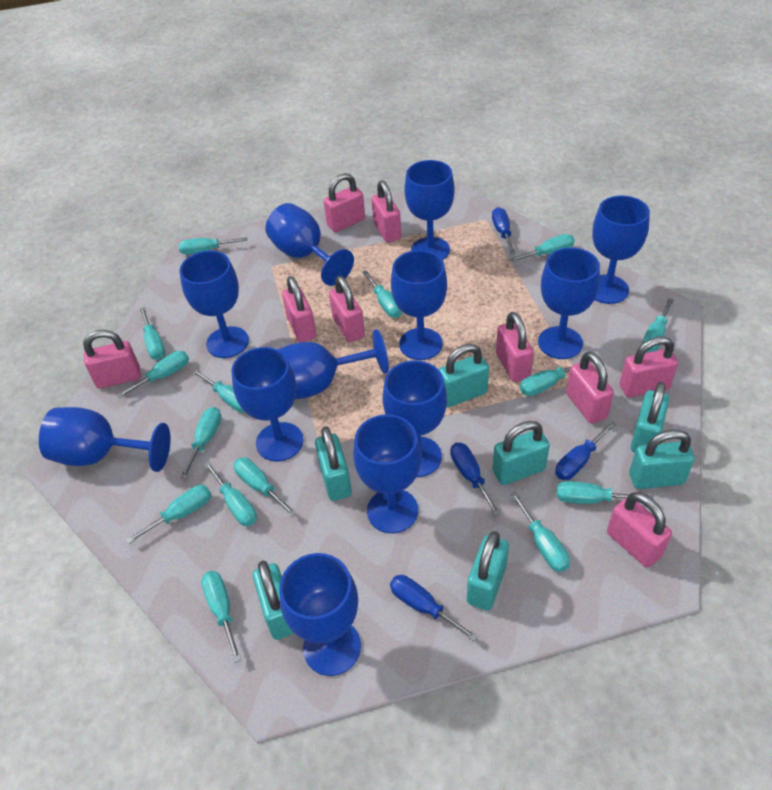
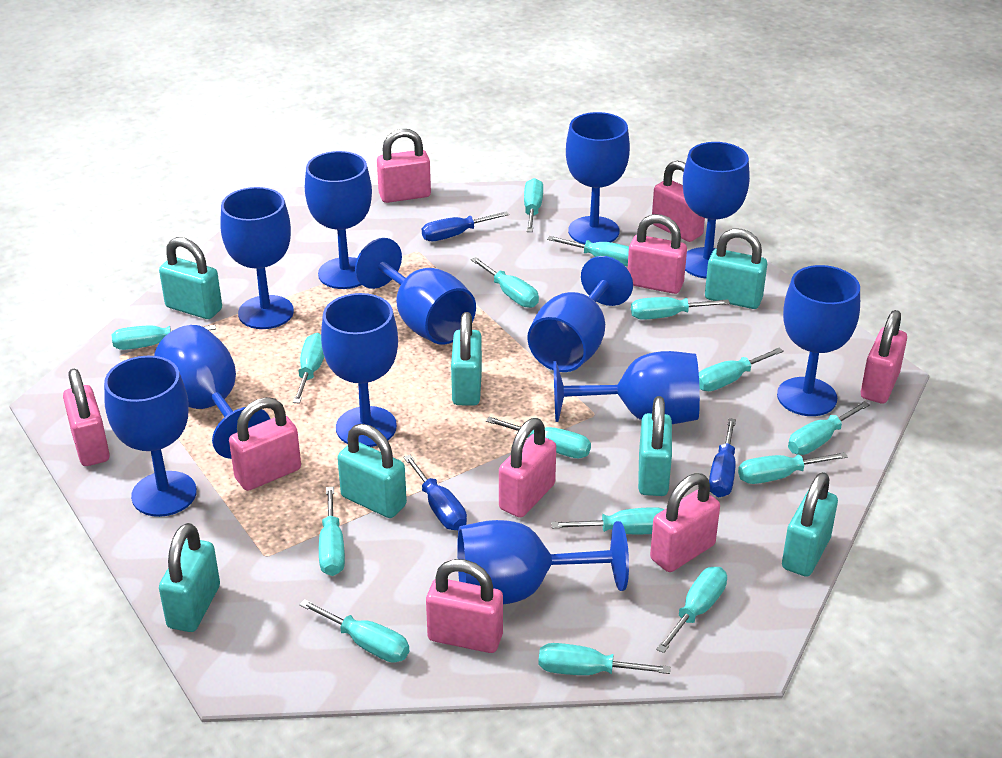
blue screwdriver: 4 -> 3

